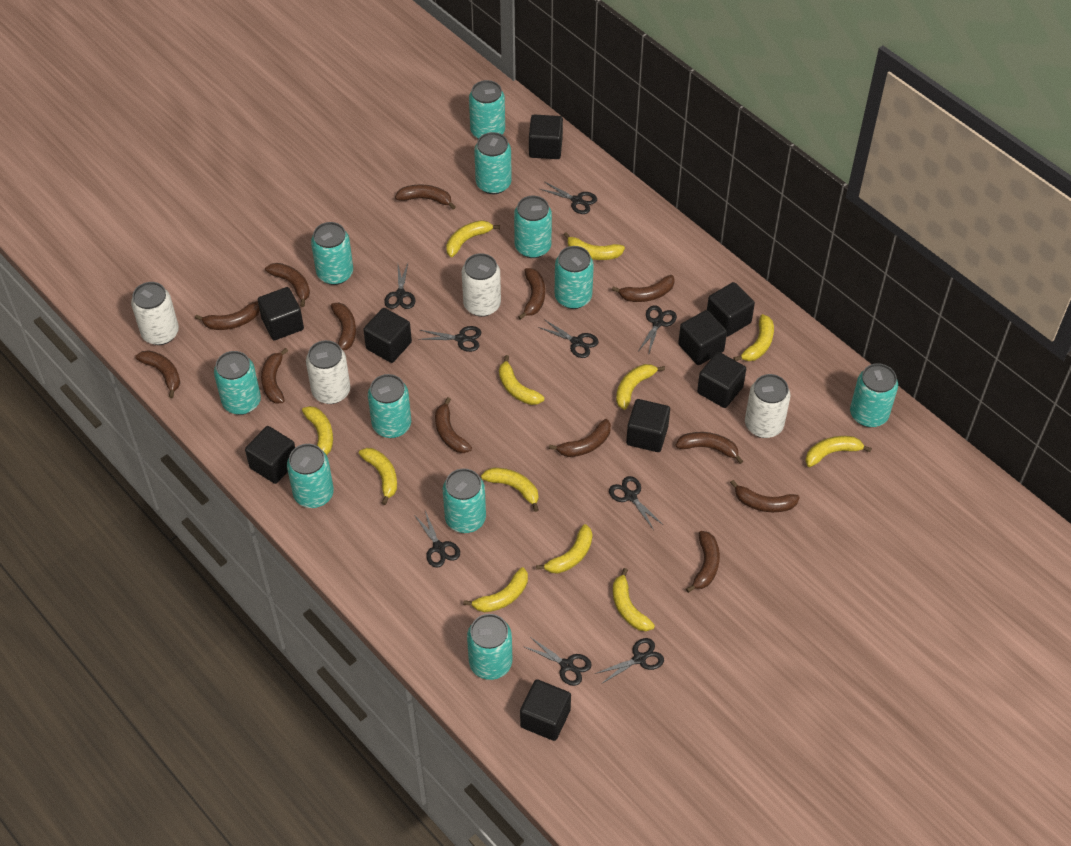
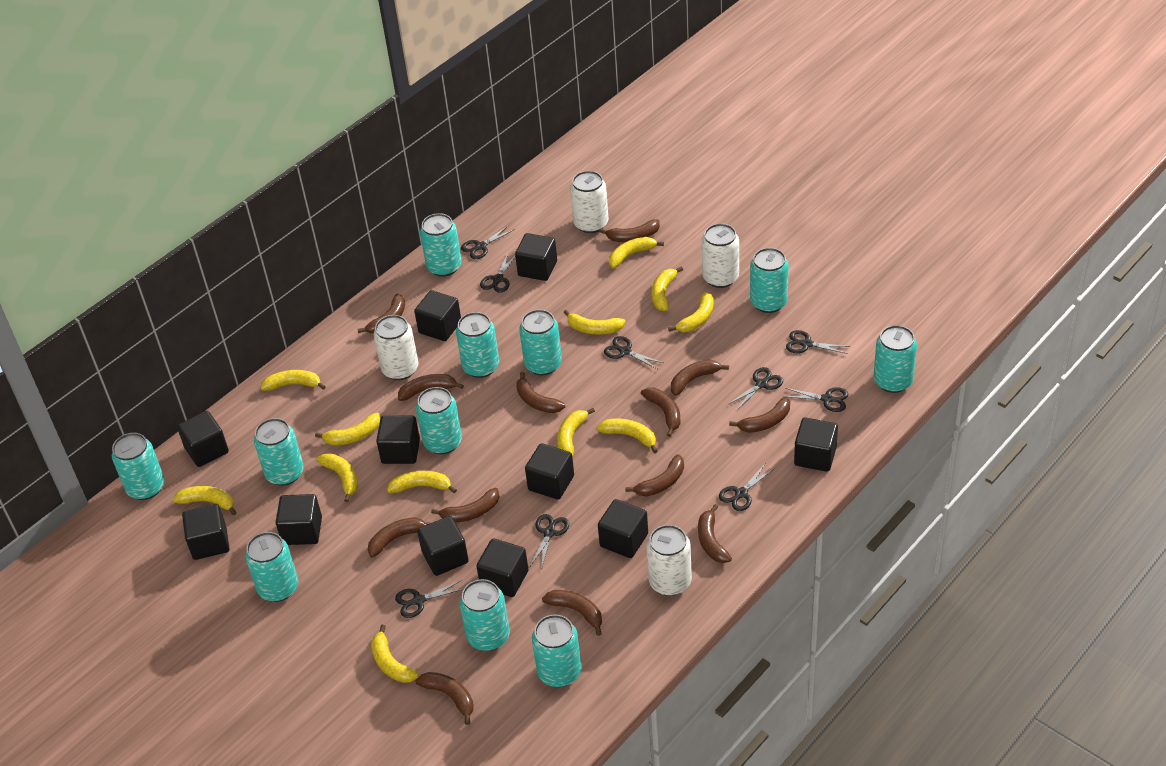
black cube: 9 -> 11

